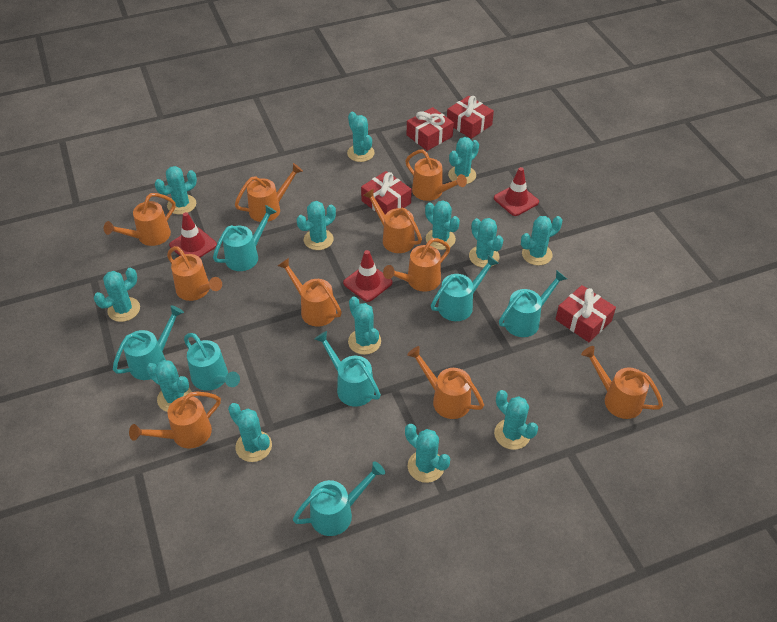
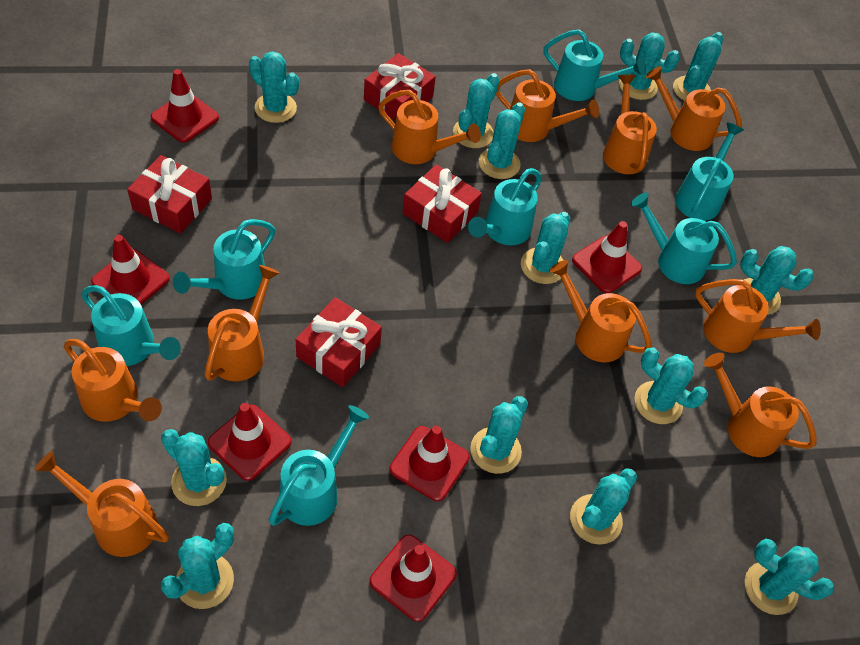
red traffic cone: 3 -> 6

